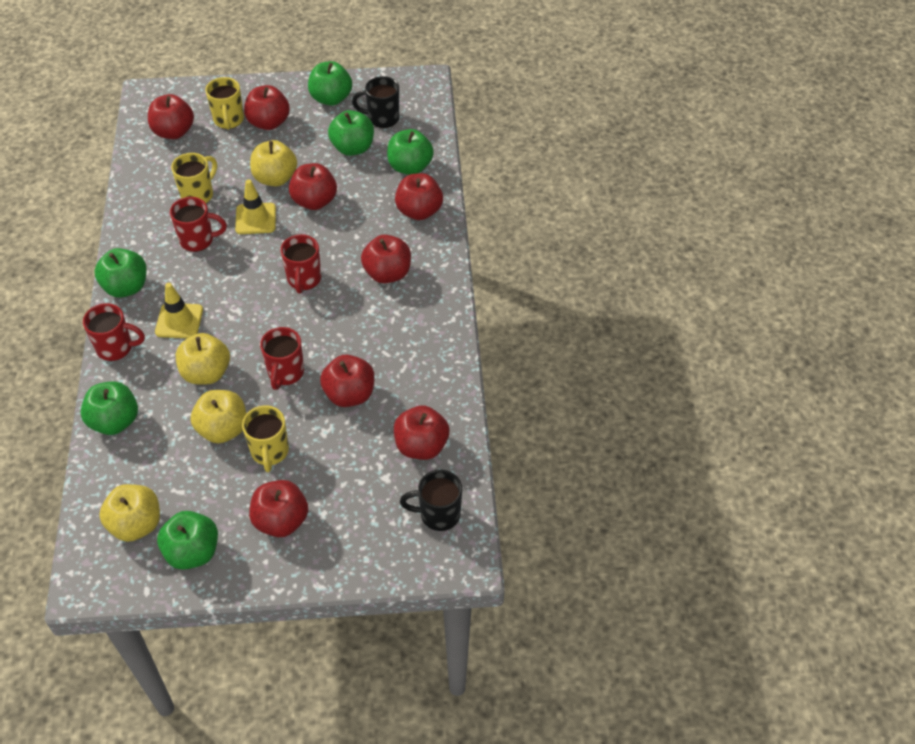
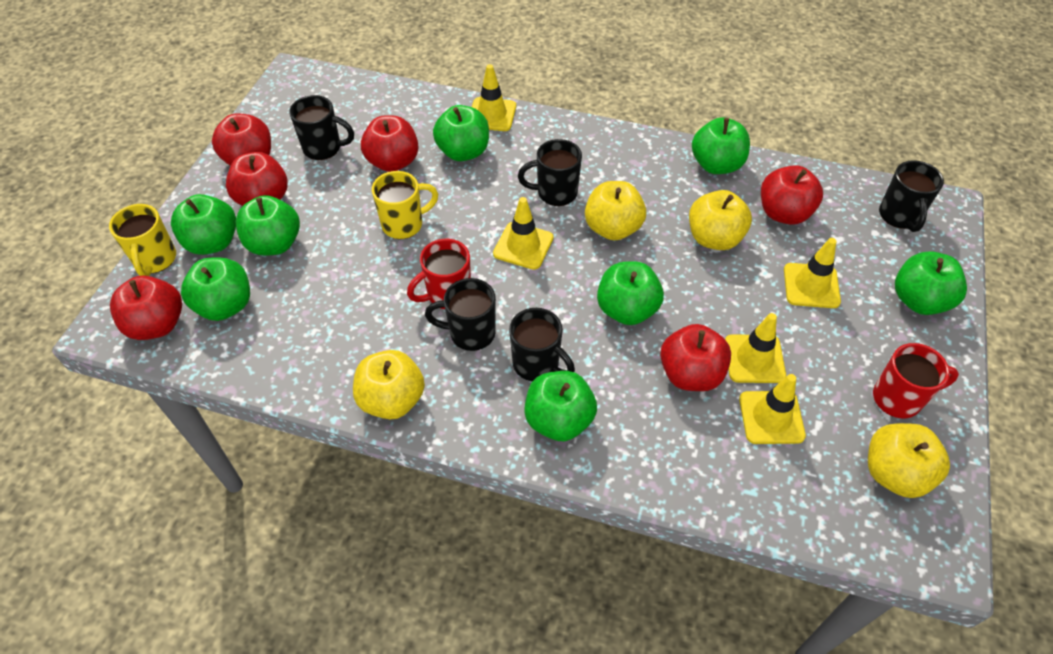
black mug: 2 -> 5
green apple: 6 -> 8
red apple: 8 -> 6
red mug: 4 -> 2
yellow mug: 3 -> 2
yellow traffic cone: 2 -> 5

